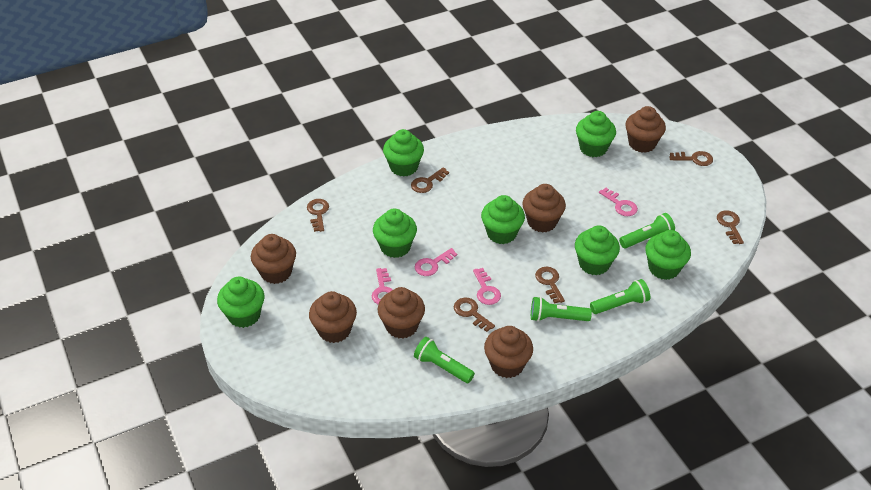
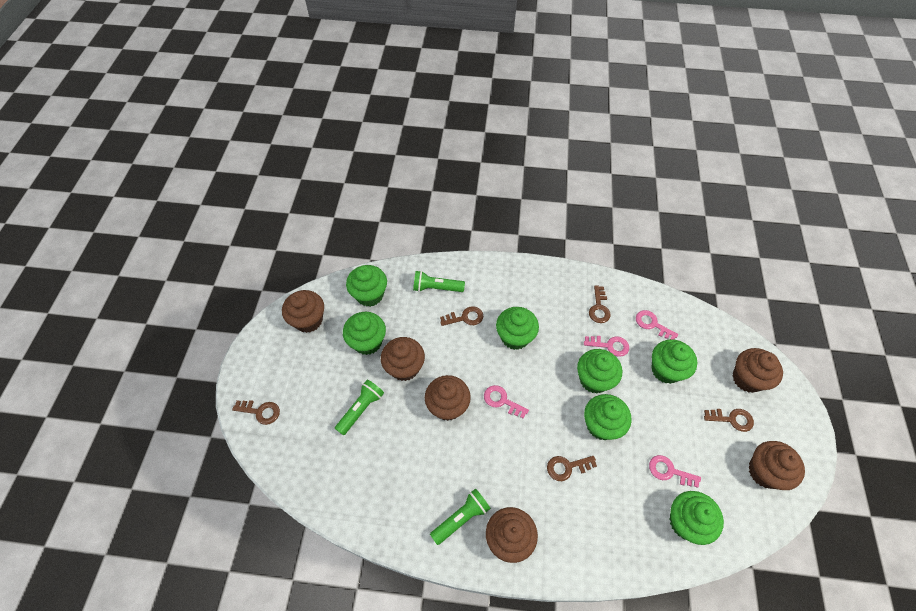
brown key: 6 -> 5
green flashlight: 4 -> 3

